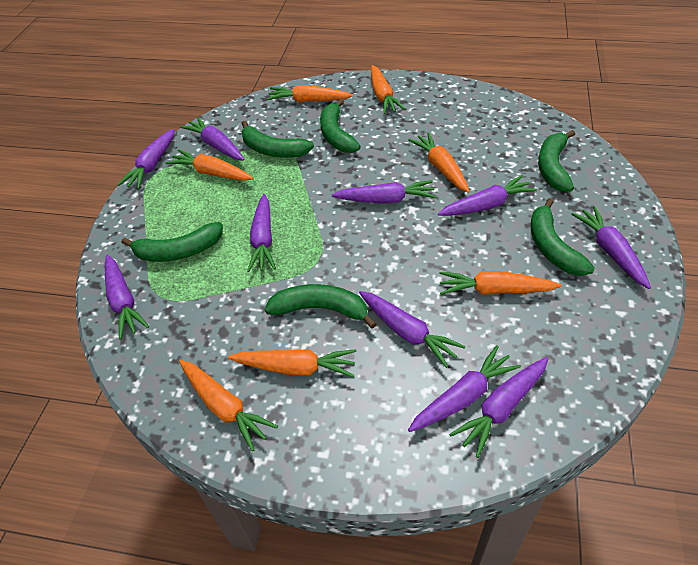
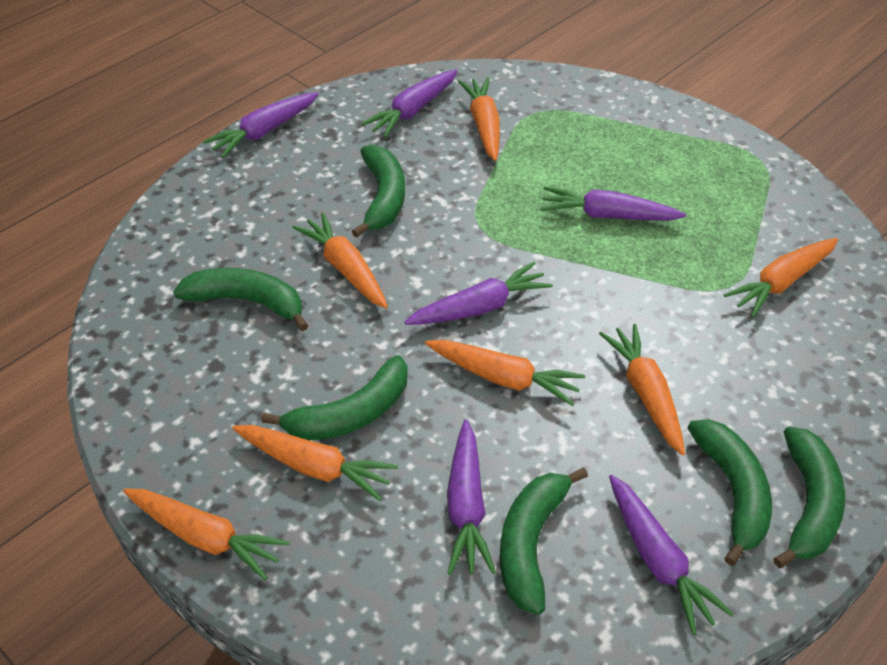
purple carrot: 10 -> 6

